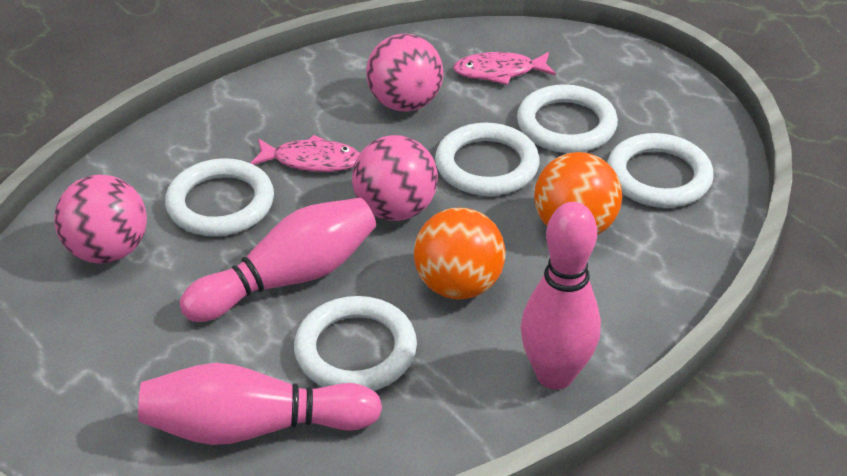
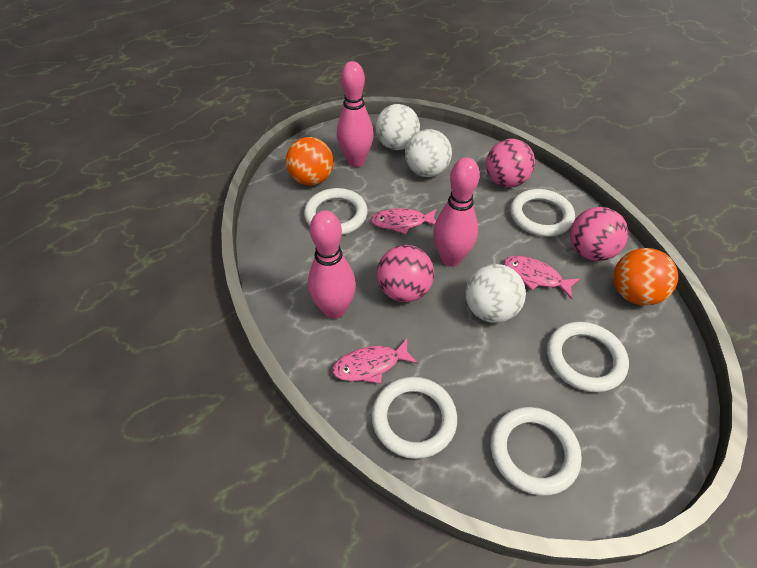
pink fish: 2 -> 3
white ball: 0 -> 3

